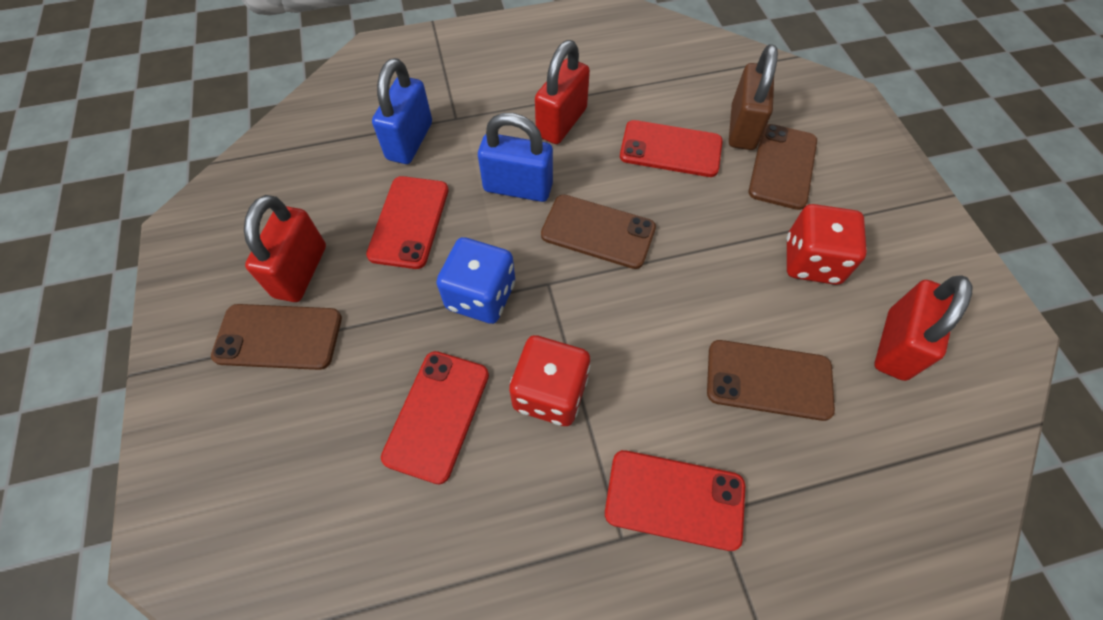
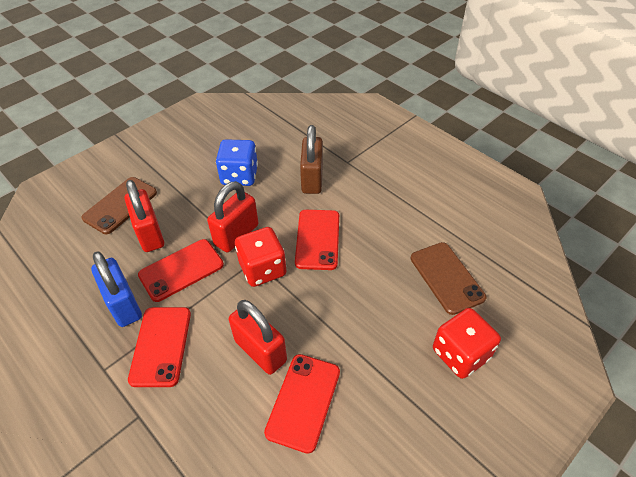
blue padlock: 2 -> 1
brown phone: 4 -> 2

